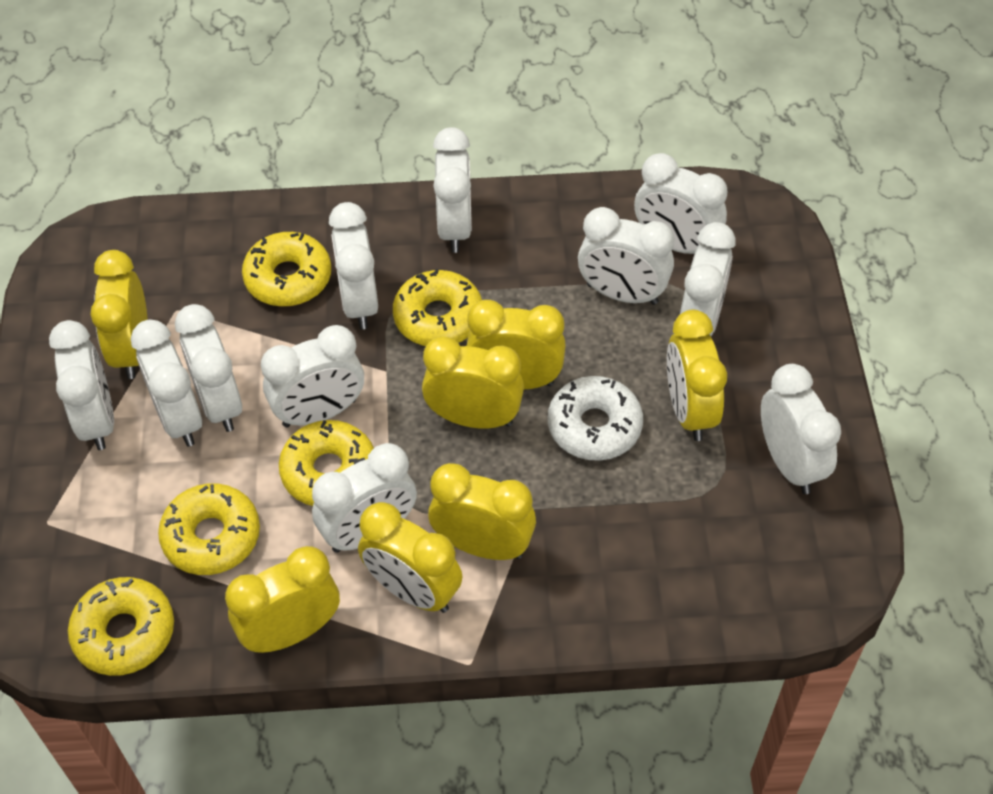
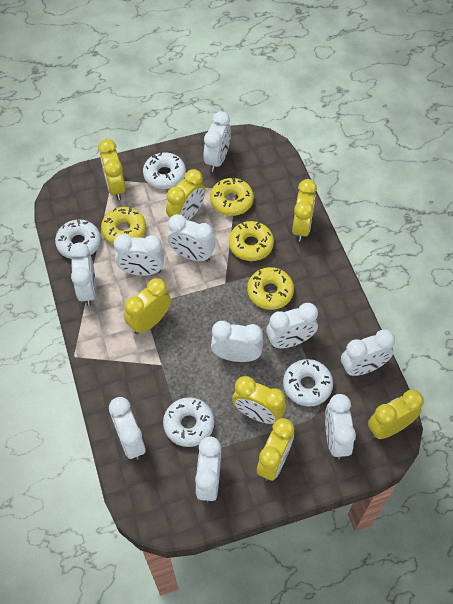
white clock: 11 -> 10
white donut: 1 -> 4
yellow donut: 5 -> 4

